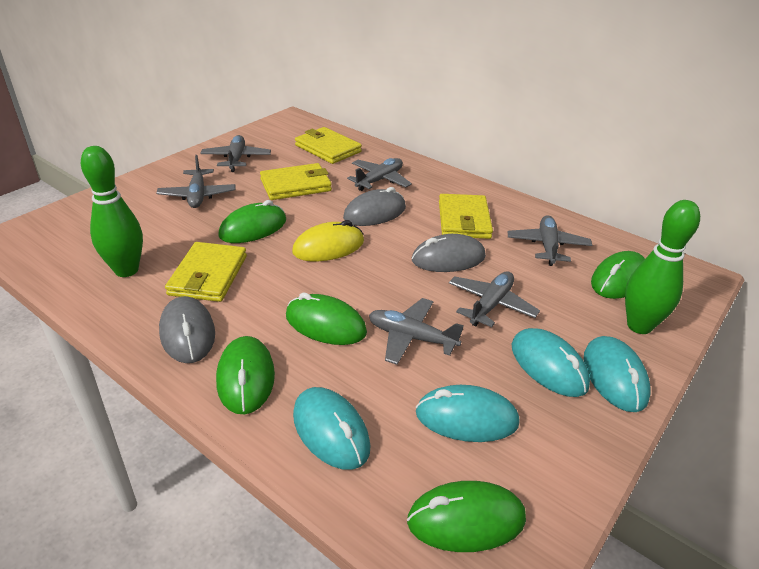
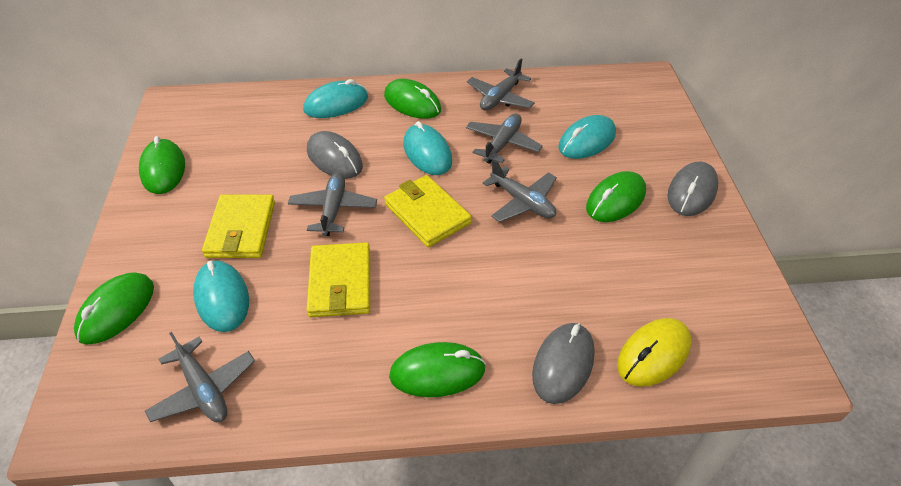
green bowling pin: 2 -> 0
grey plane: 6 -> 5
yellow wallet: 4 -> 3

